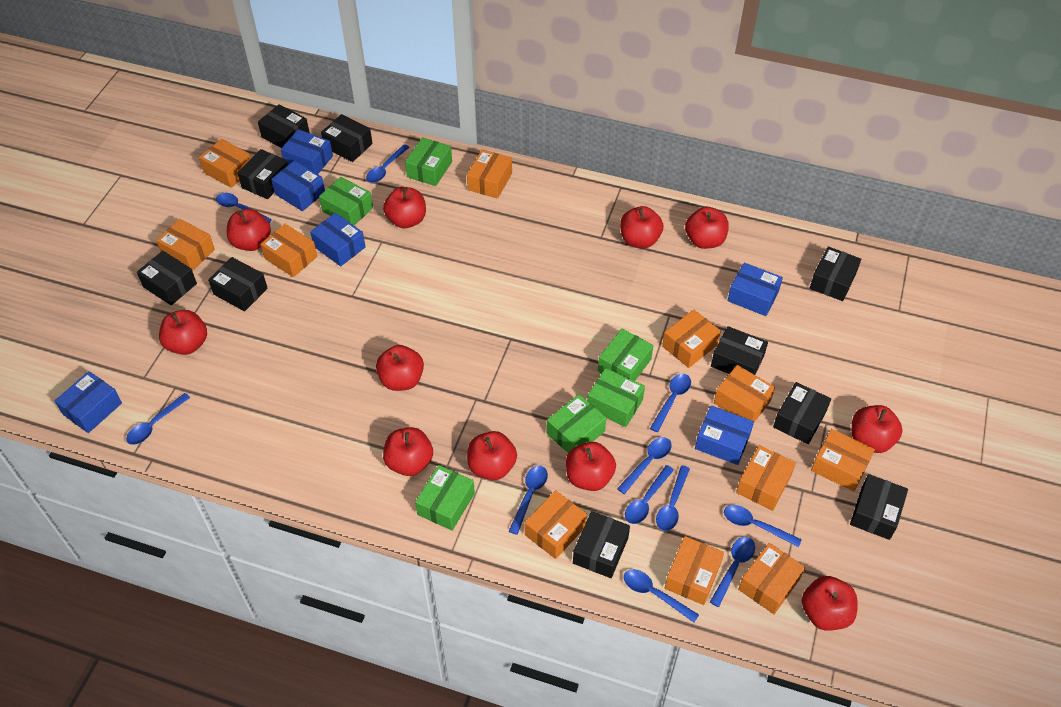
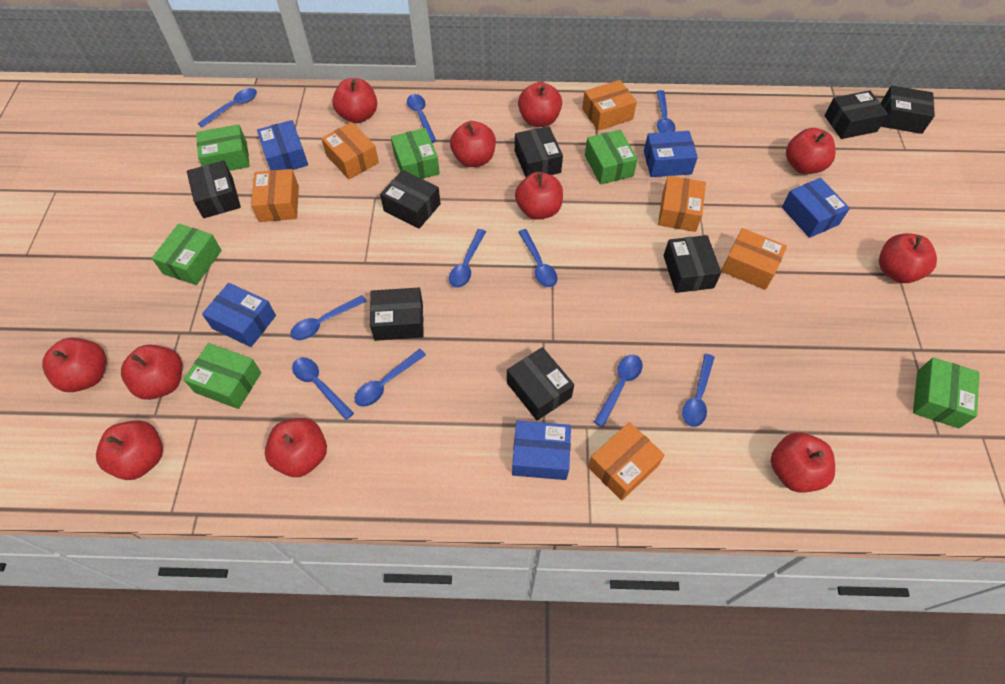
black box: 10 -> 8
blue box: 6 -> 5
blue spoon: 11 -> 10
orange box: 11 -> 6

